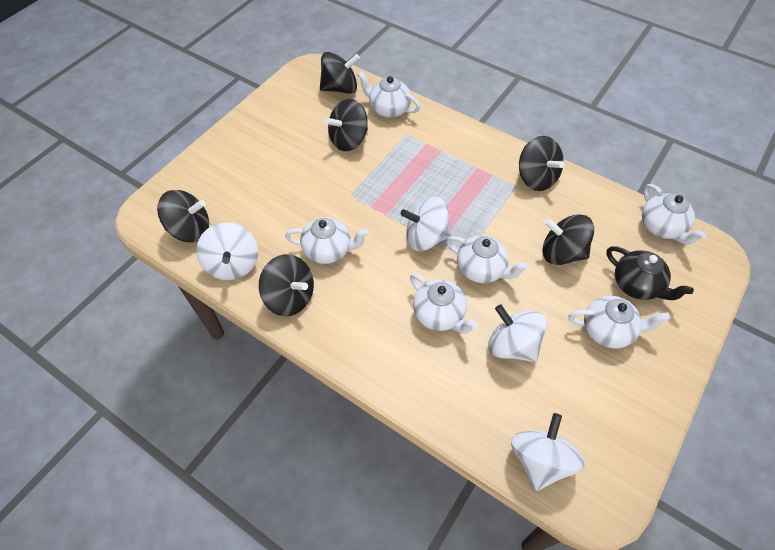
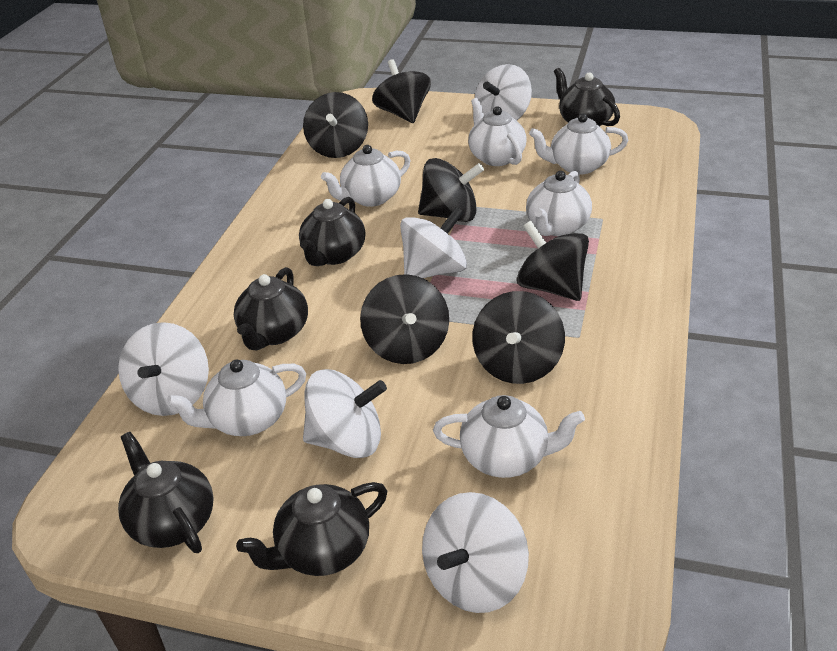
black teapot: 1 -> 5
white spinning top: 4 -> 5

